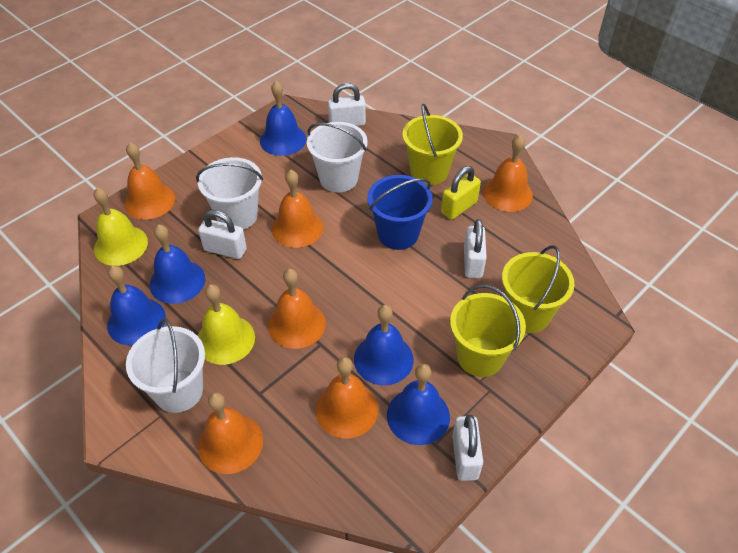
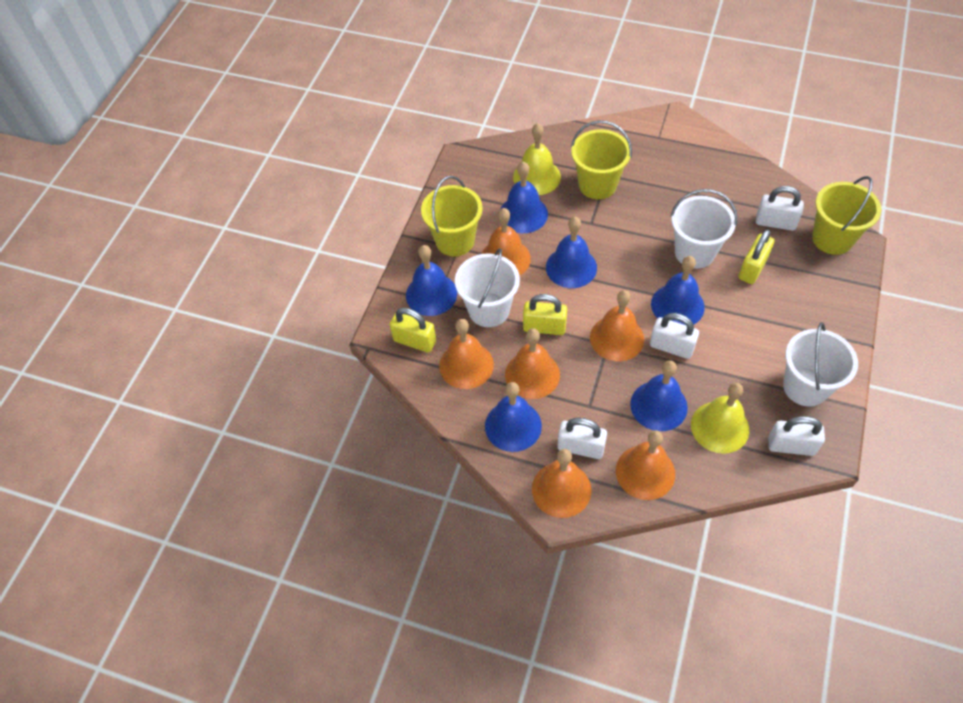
blue bell: 5 -> 6
blue bucket: 1 -> 0
yellow padlock: 1 -> 3

